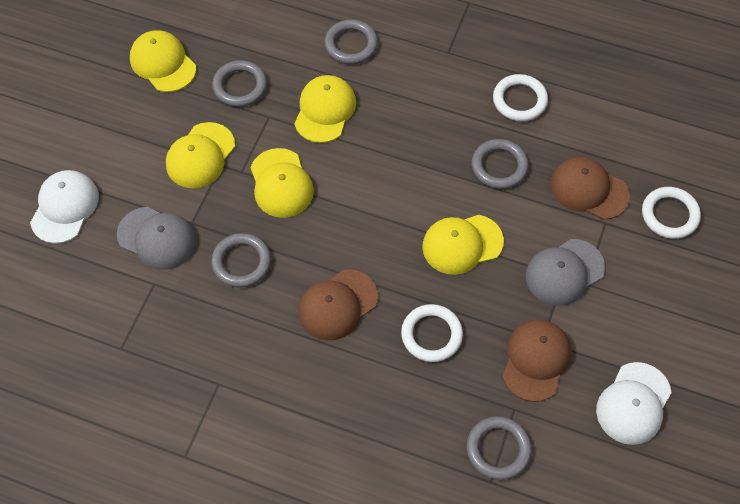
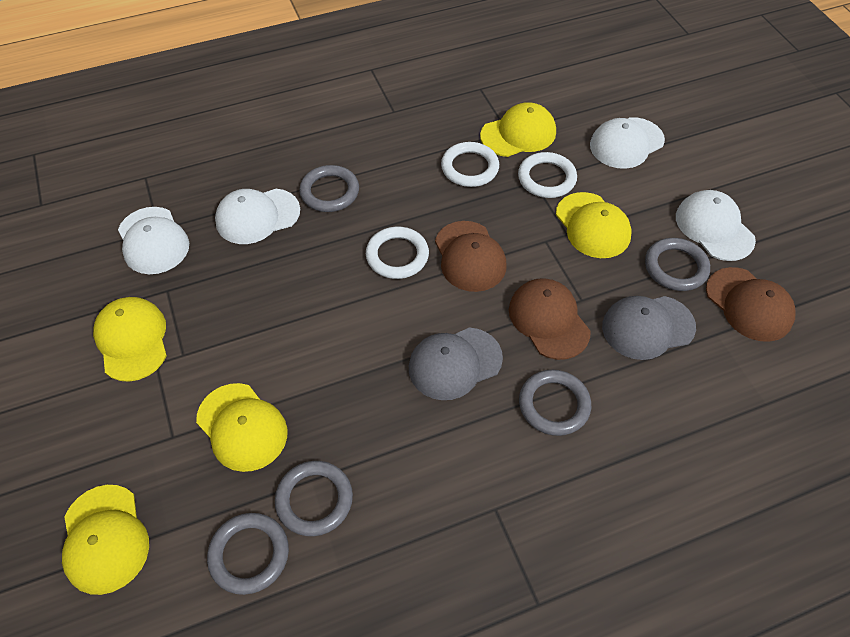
white cap: 2 -> 4

